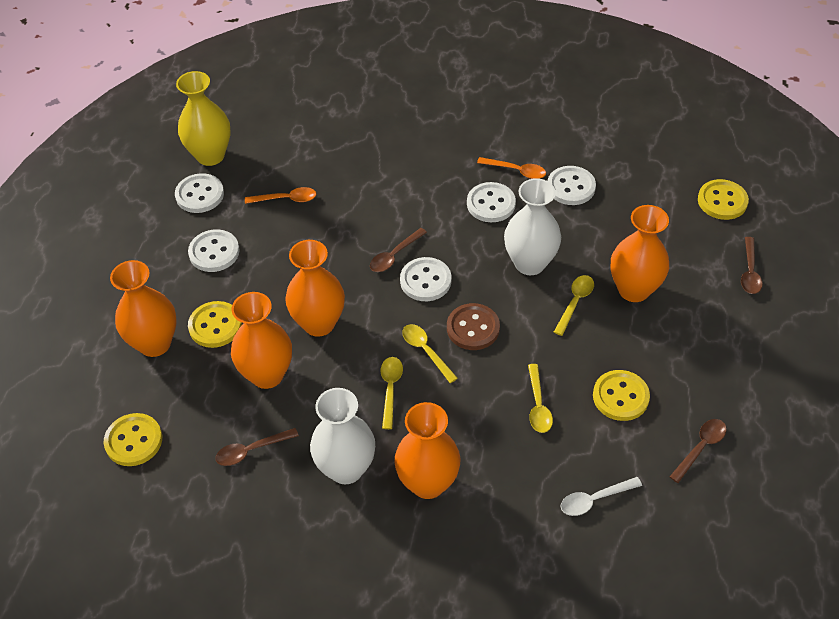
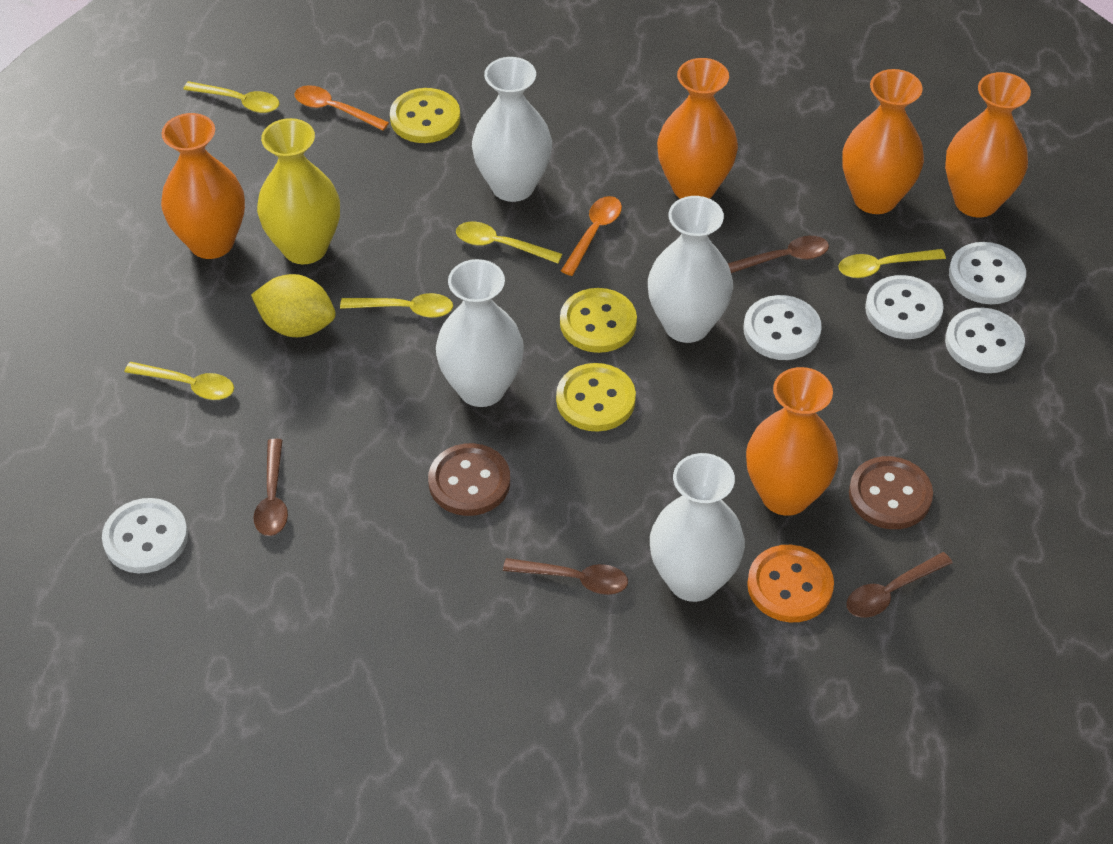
brown button: 1 -> 2
orange button: 0 -> 1
white spoon: 1 -> 0
white vase: 2 -> 4
yellow button: 4 -> 3
yellow lemon: 0 -> 1
yellow spoon: 4 -> 5

